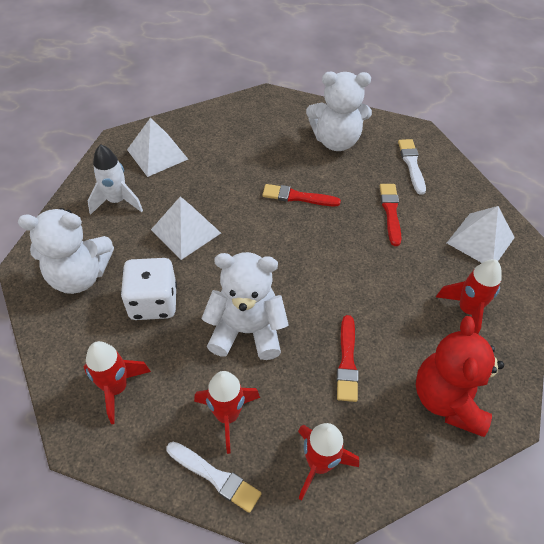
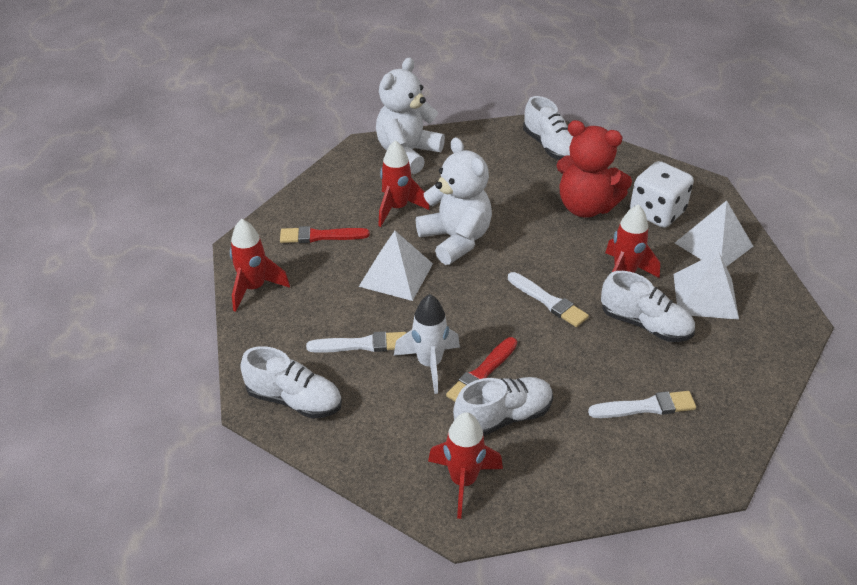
red brush: 3 -> 2
white brush: 2 -> 3
white shoe: 0 -> 4
white teddy bear: 3 -> 2

